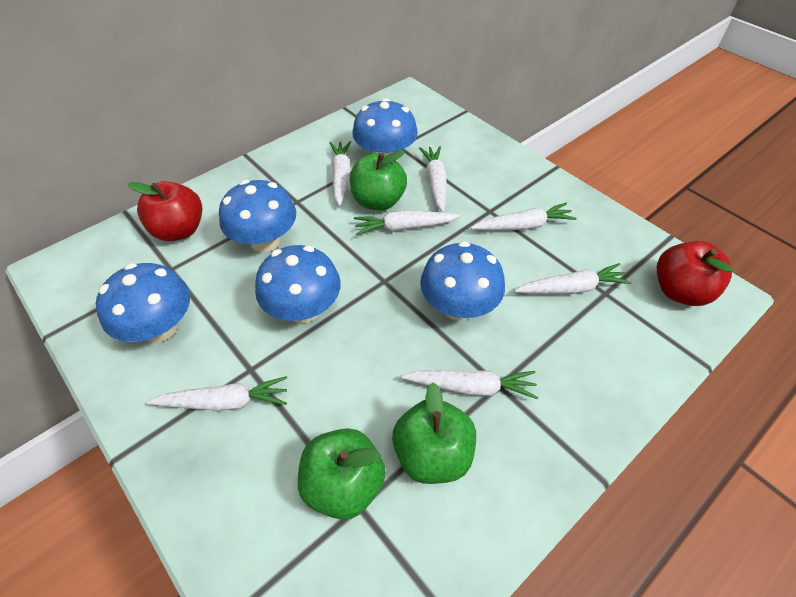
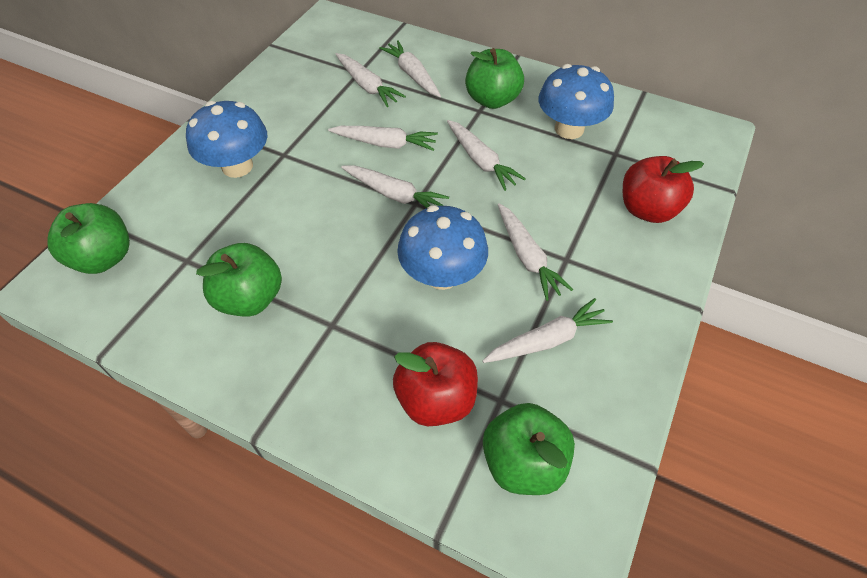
blue mushroom: 5 -> 3
green apple: 3 -> 4

